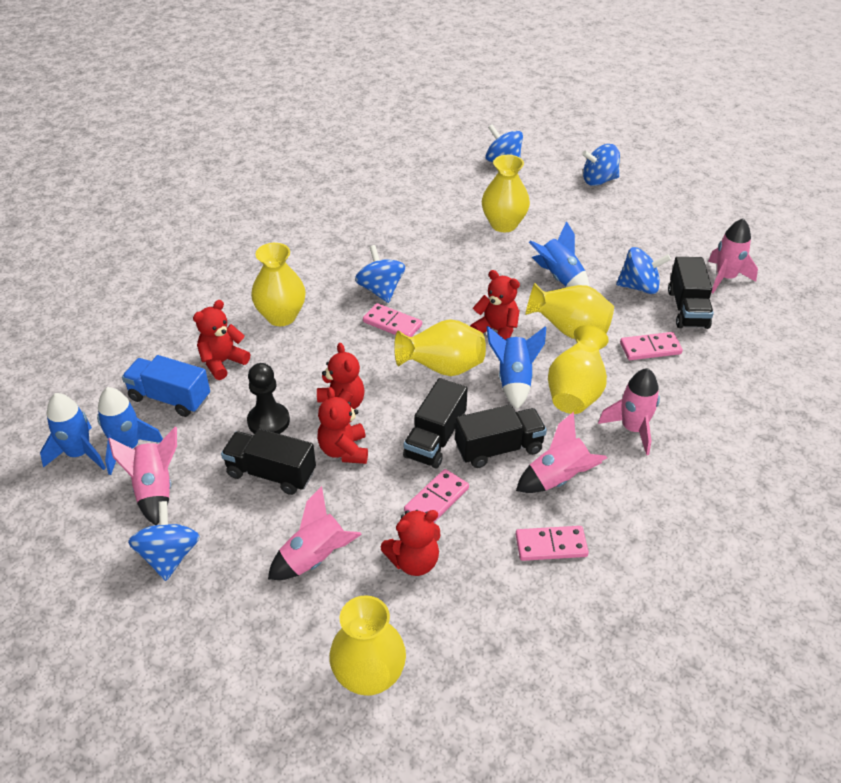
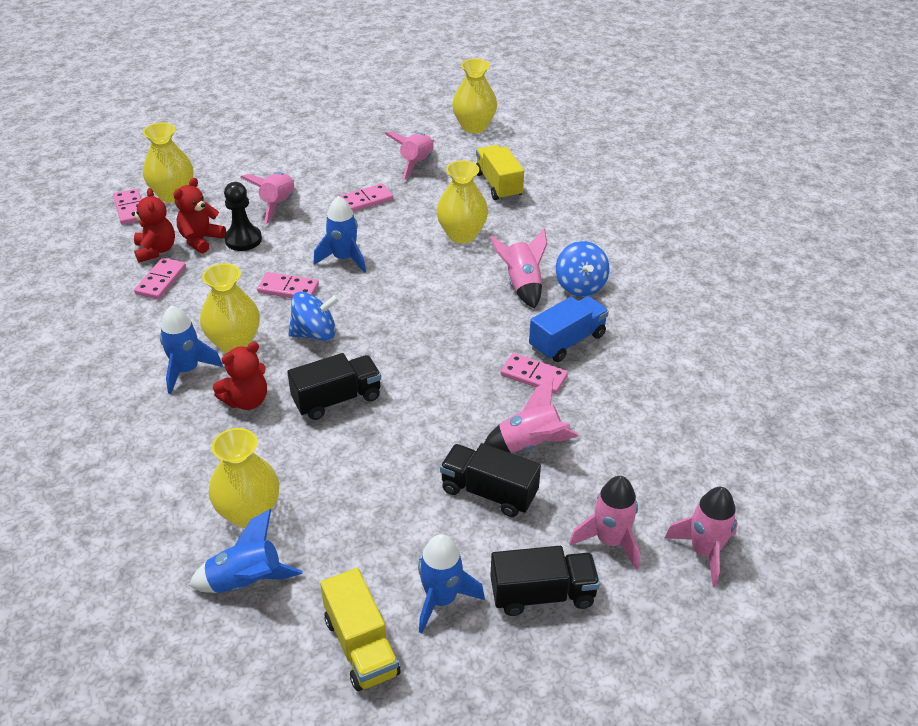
black truck: 4 -> 3
blue spinning top: 5 -> 2
pink domino: 4 -> 5
pink rocket: 5 -> 6
red teddy bear: 5 -> 3
yellow truck: 0 -> 2
yellow vase: 6 -> 5

